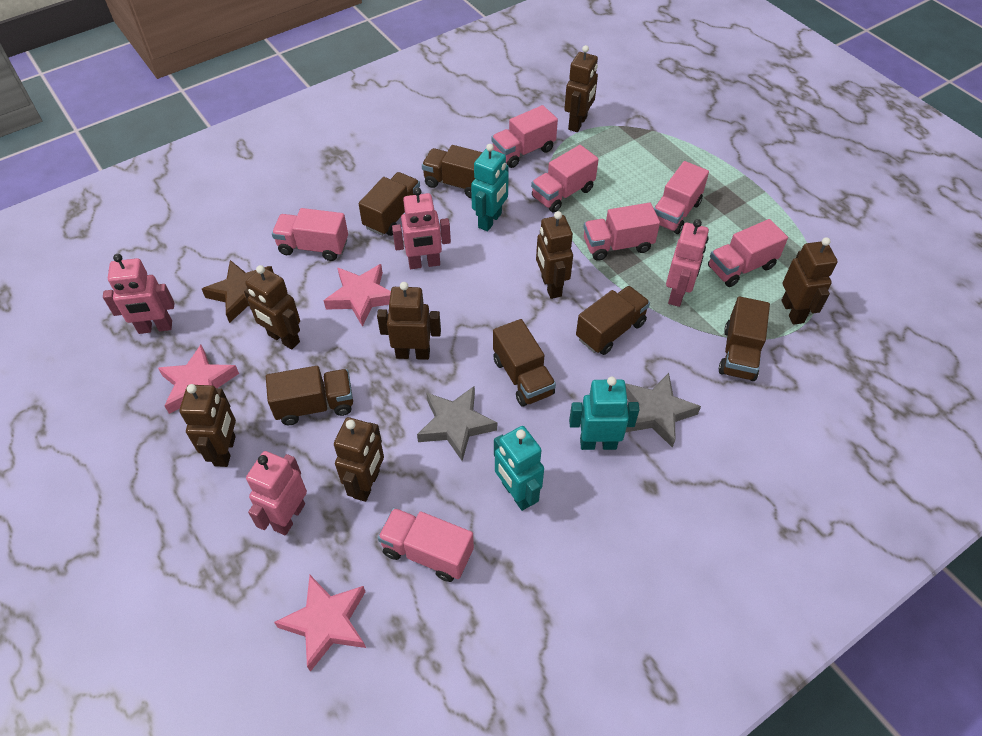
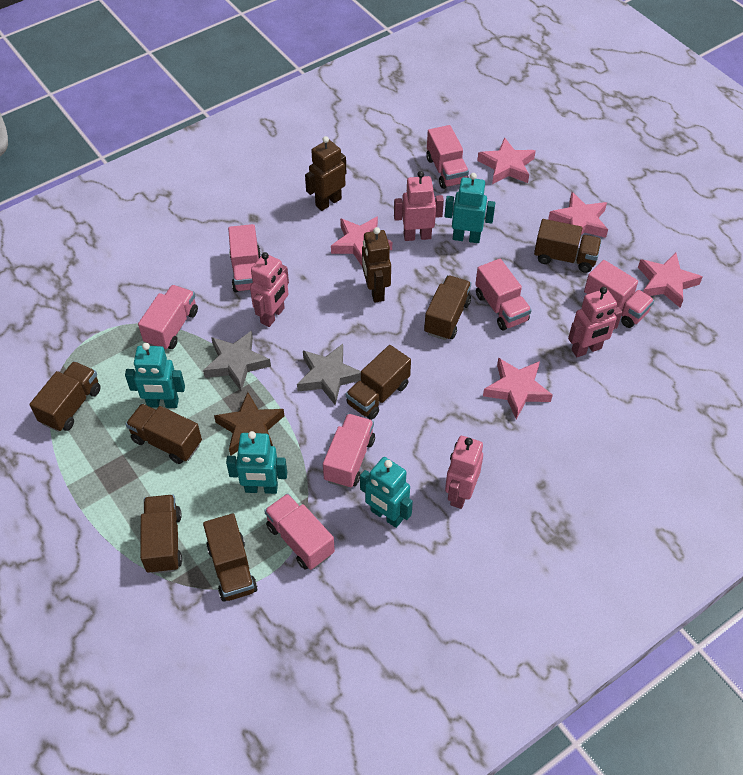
brown robot: 7 -> 2
brown truck: 6 -> 7
pink star: 3 -> 5
turquoise robot: 3 -> 4

